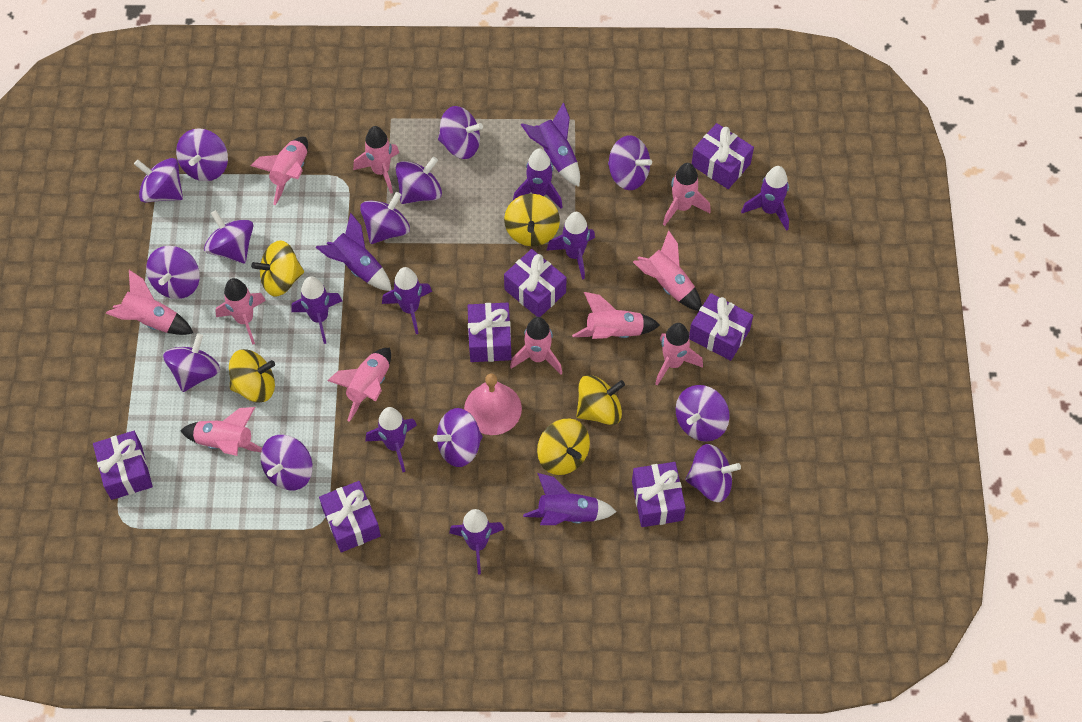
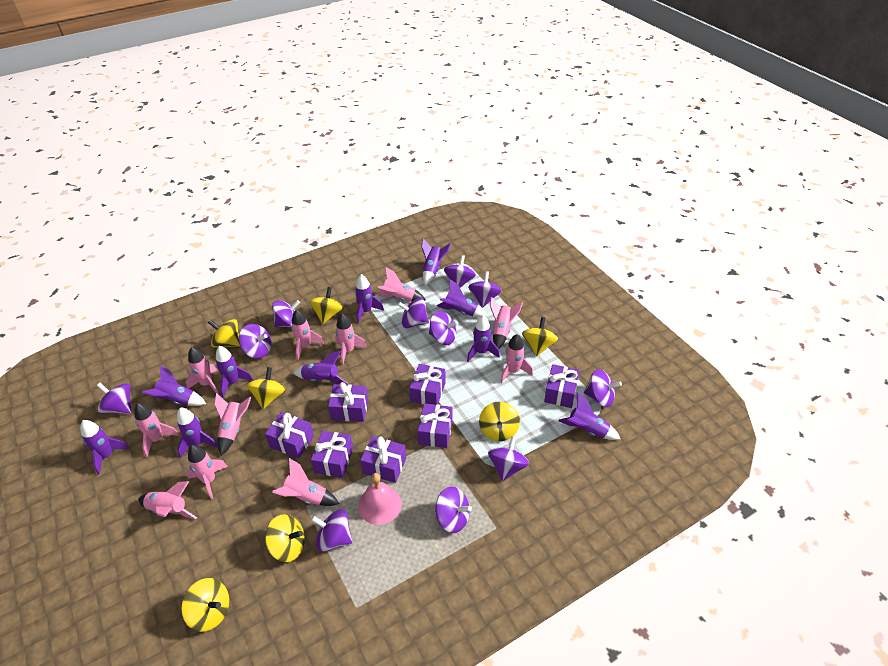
purple spinning top: 13 -> 11
yellow spinning top: 5 -> 7

